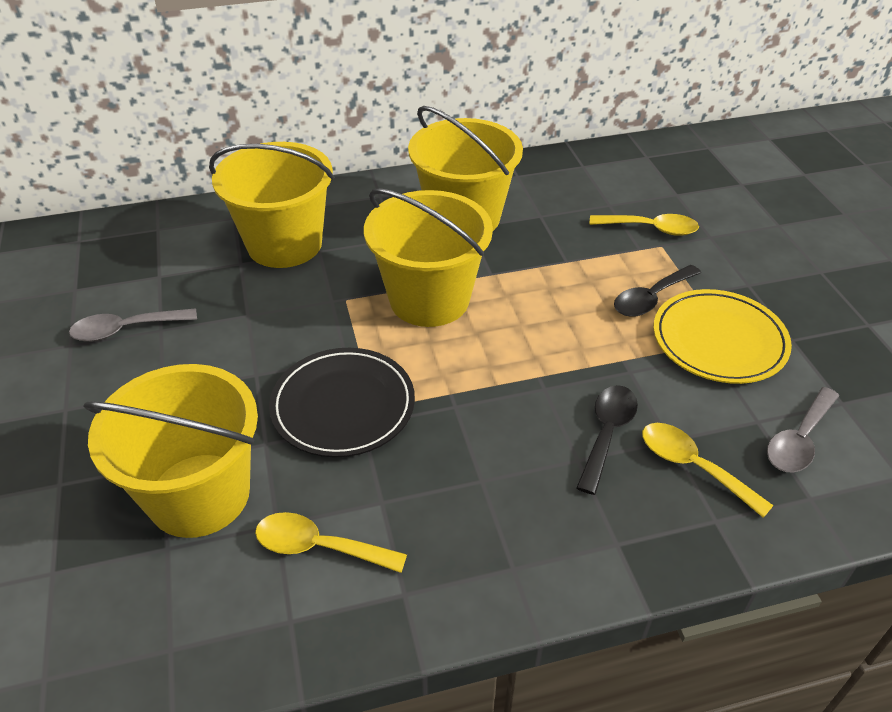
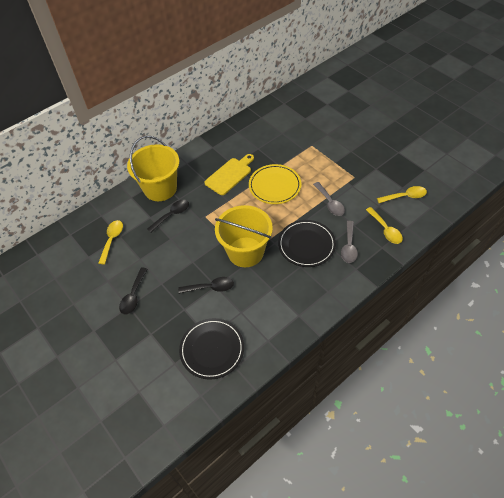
black plate: 1 -> 2
black spoon: 2 -> 3
yellow bucket: 4 -> 2
yellow cutting board: 0 -> 1

